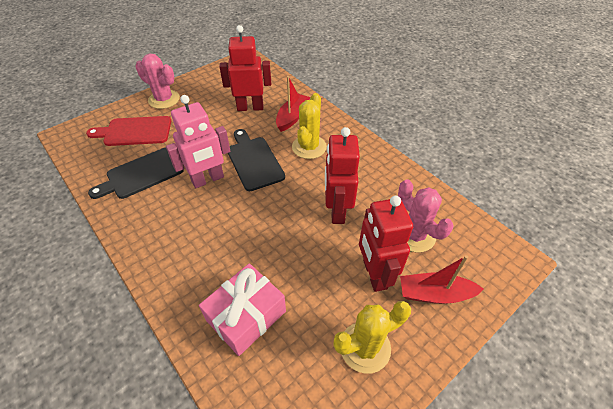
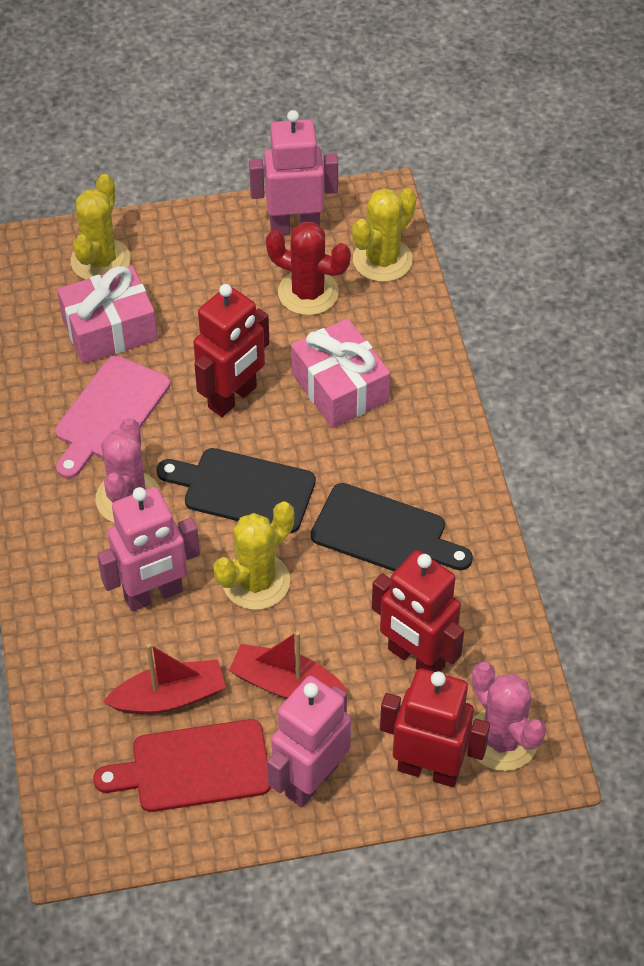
pink cutting board: 0 -> 1
pink gift: 1 -> 2
pink robot: 1 -> 3
red cactus: 0 -> 1
yellow cactus: 2 -> 3

